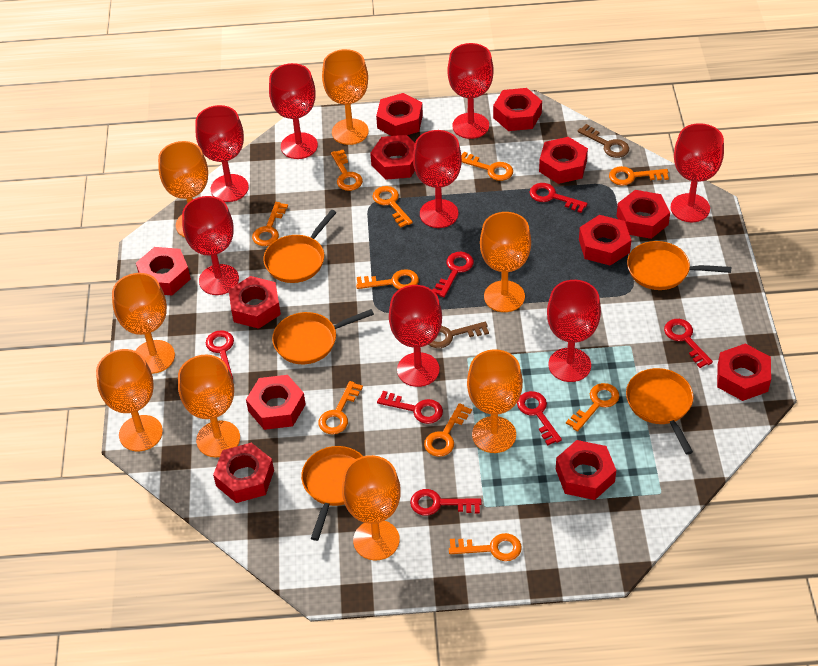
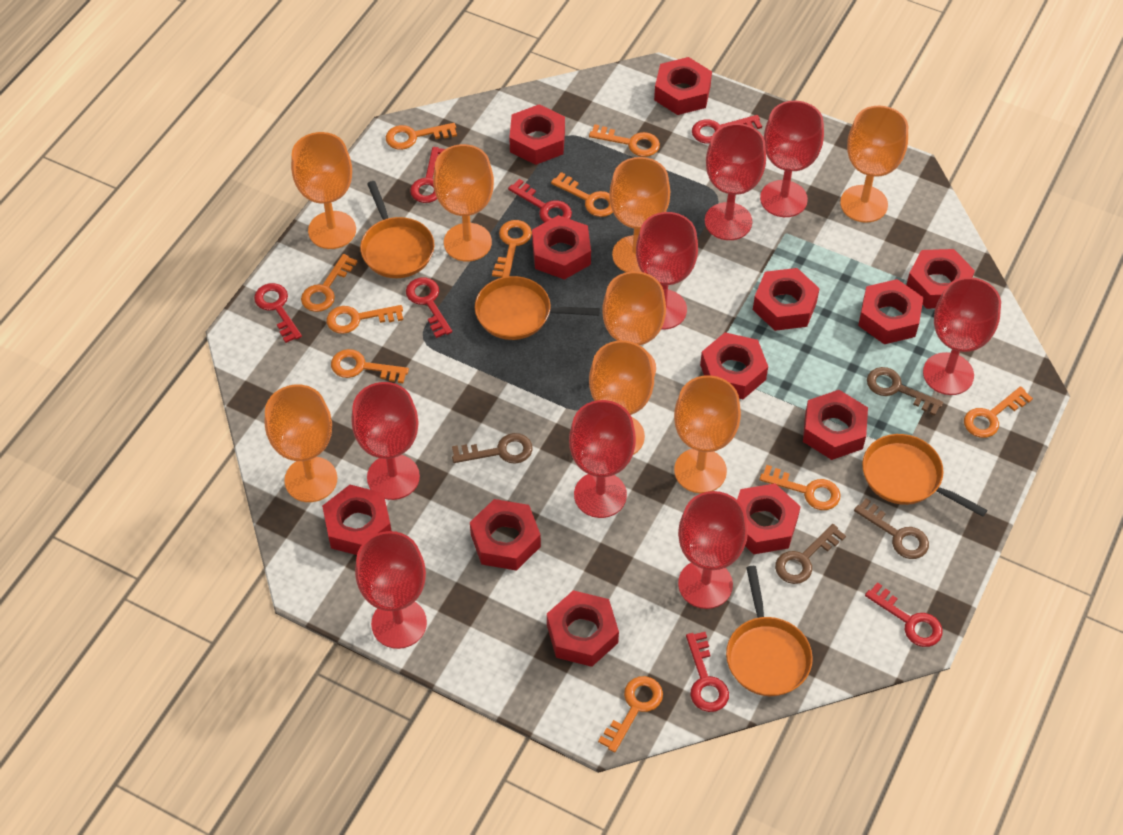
brown key: 2 -> 4
orange pan: 5 -> 4

